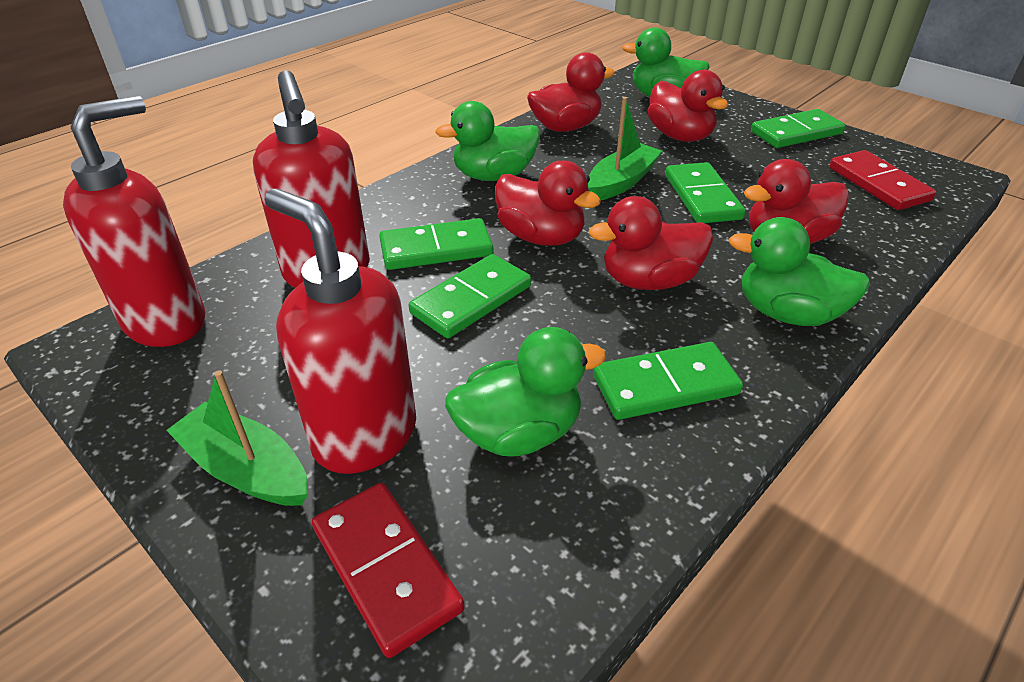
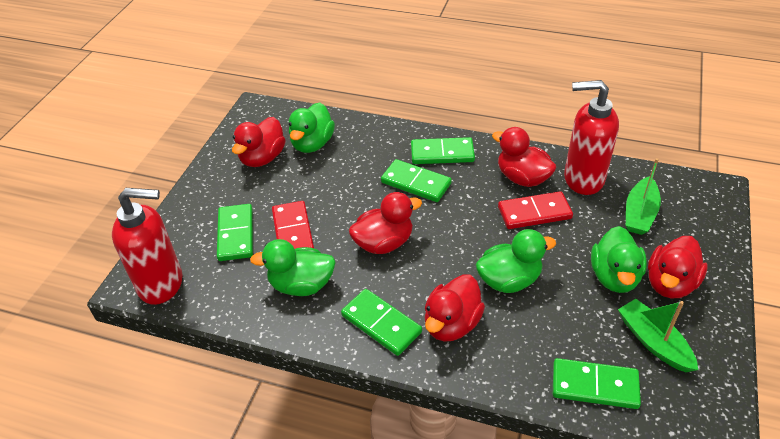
red soap dispenser: 3 -> 2

